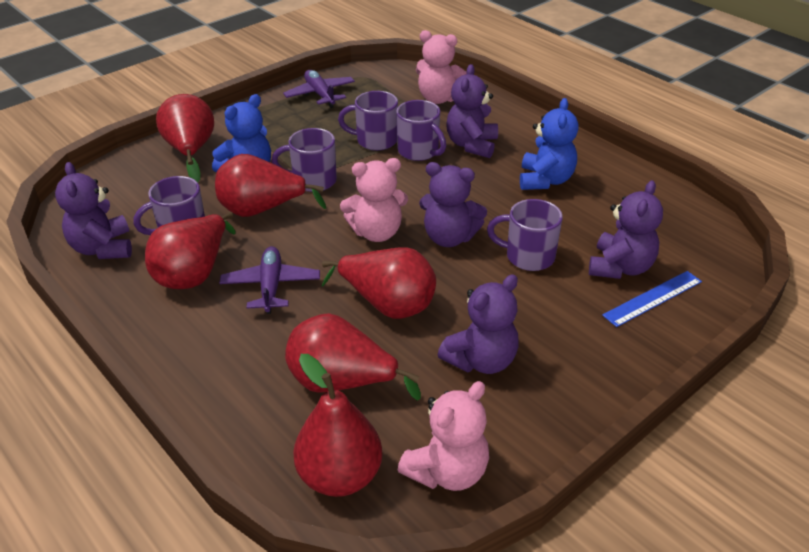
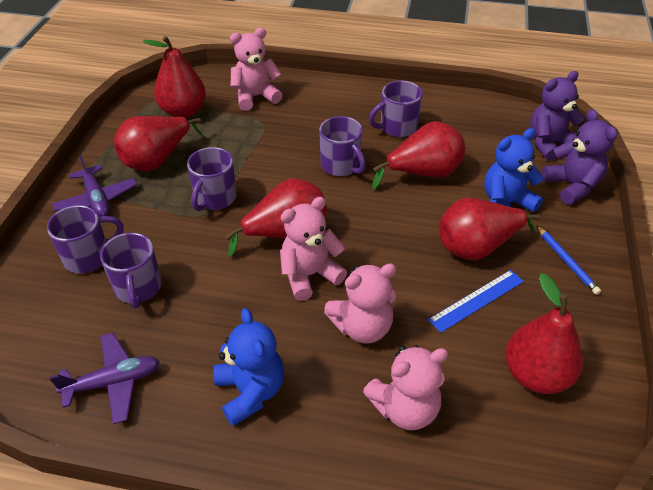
blue pencil: 0 -> 1
pink teddy bear: 3 -> 4
purple teddy bear: 5 -> 2

